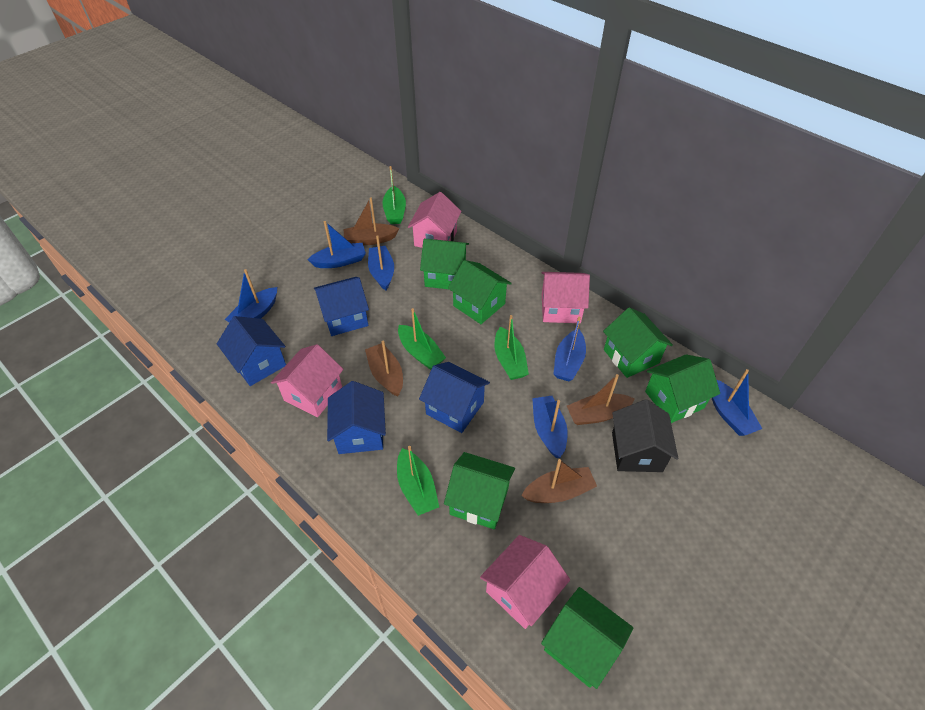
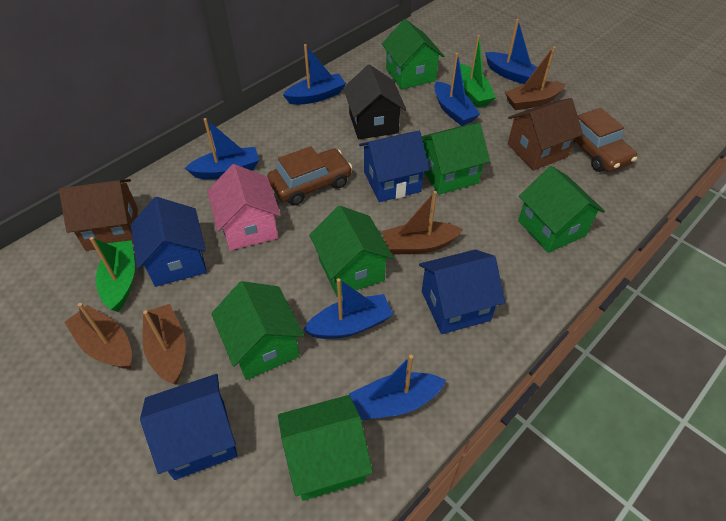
brown car: 0 -> 2
brown house: 0 -> 2
green boat: 4 -> 2
pink house: 4 -> 1

